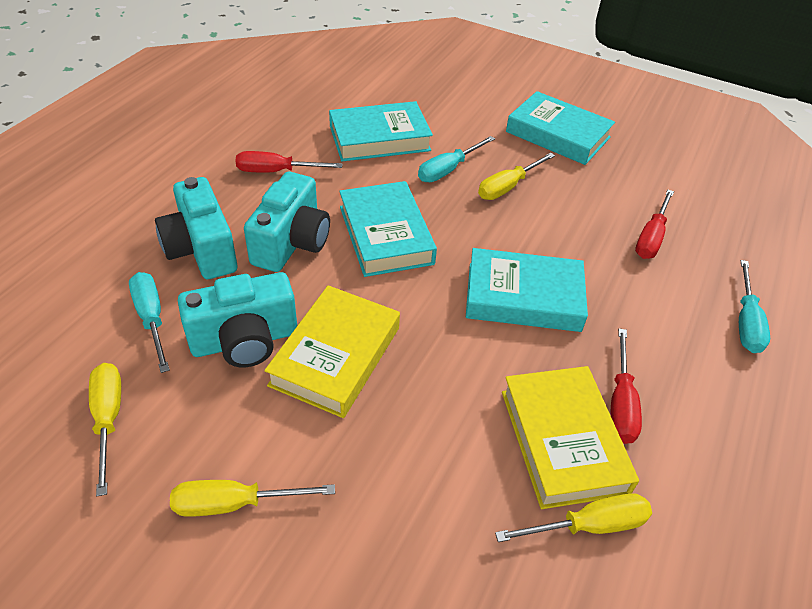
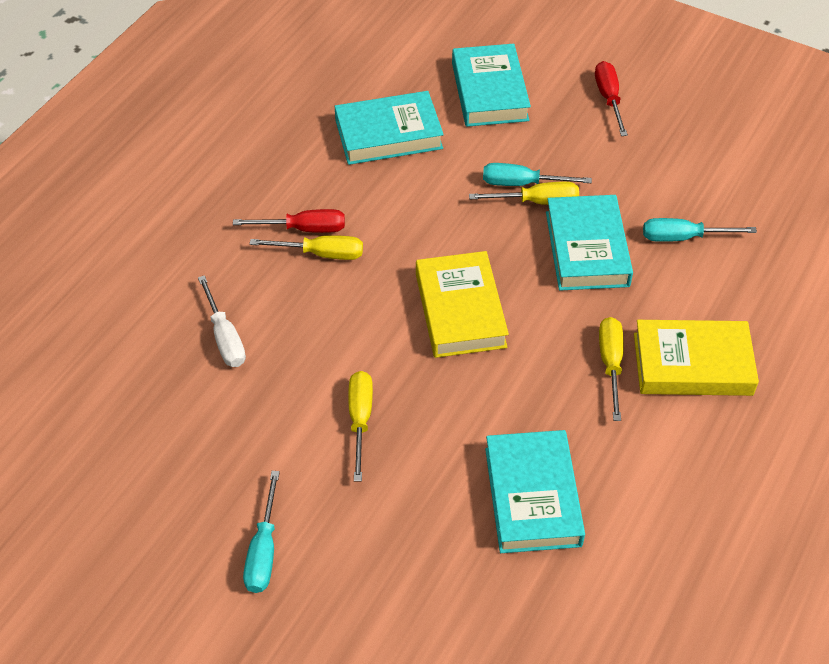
red screwdriver: 3 -> 2
turquoise camera: 3 -> 0
white screwdriver: 0 -> 1

